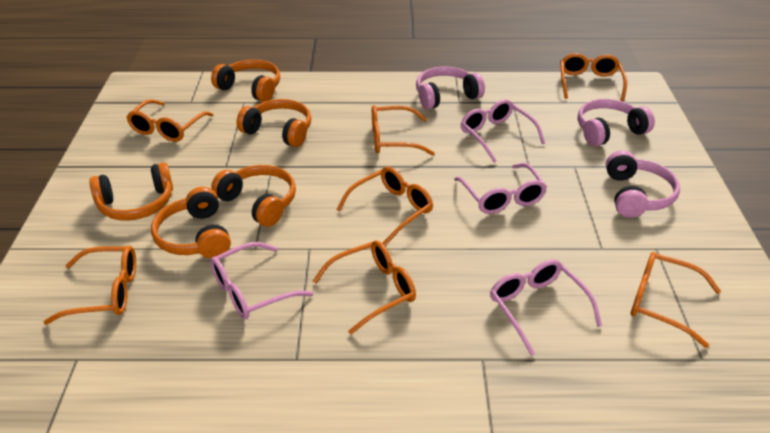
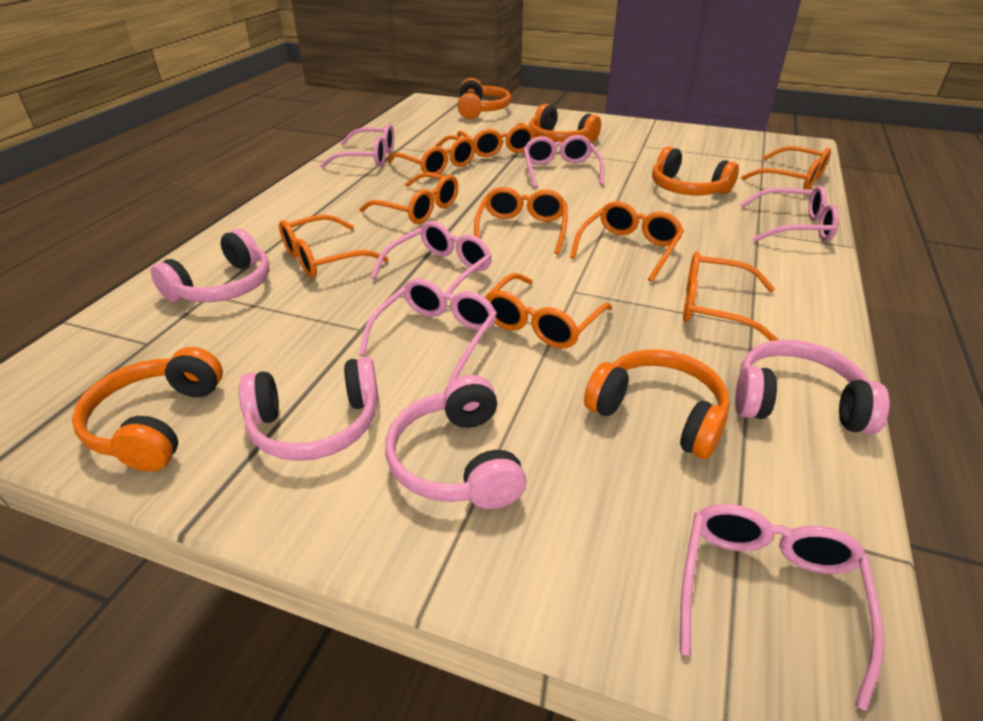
orange glasses: 7 -> 9
pink glasses: 4 -> 6
pink headphones: 3 -> 4

